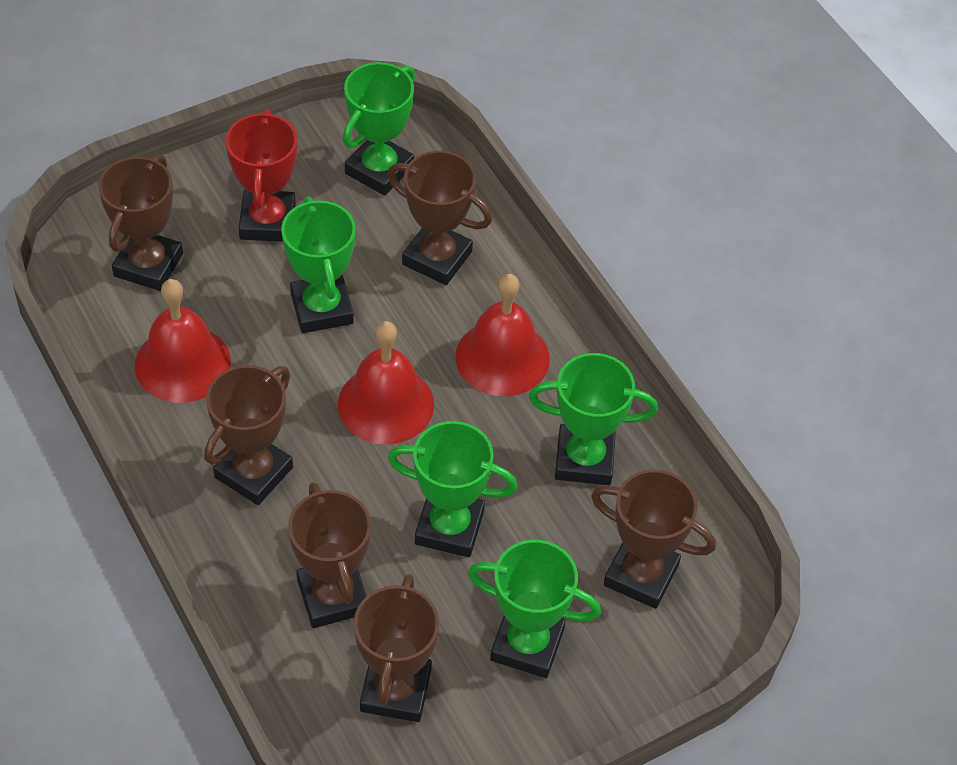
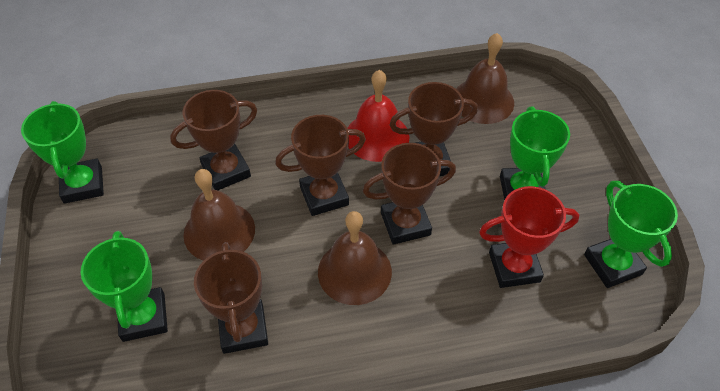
brown bell: 0 -> 3
brown trophy: 6 -> 5
green trophy: 5 -> 4
red bell: 3 -> 1

